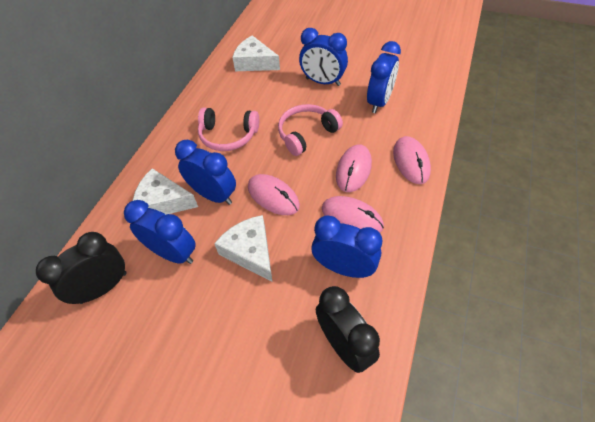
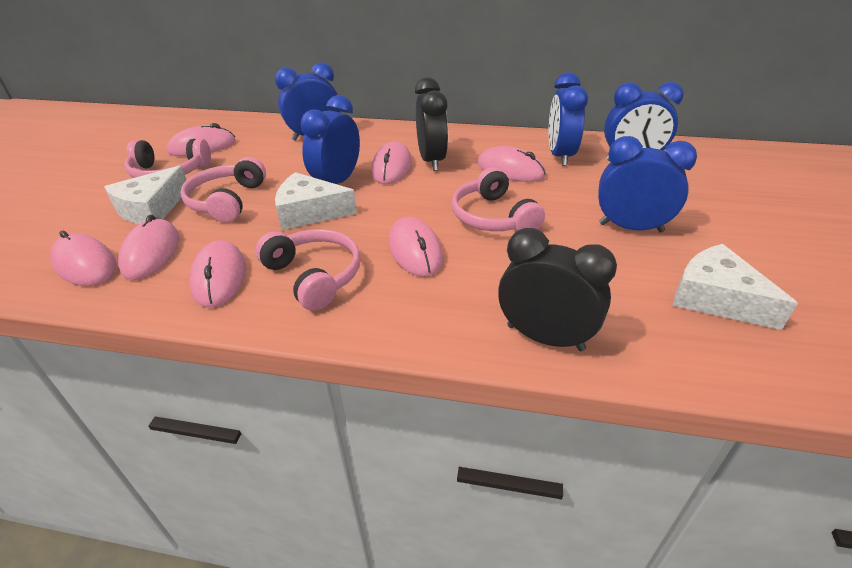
pink headphones: 2 -> 4
pink mouse: 4 -> 7

